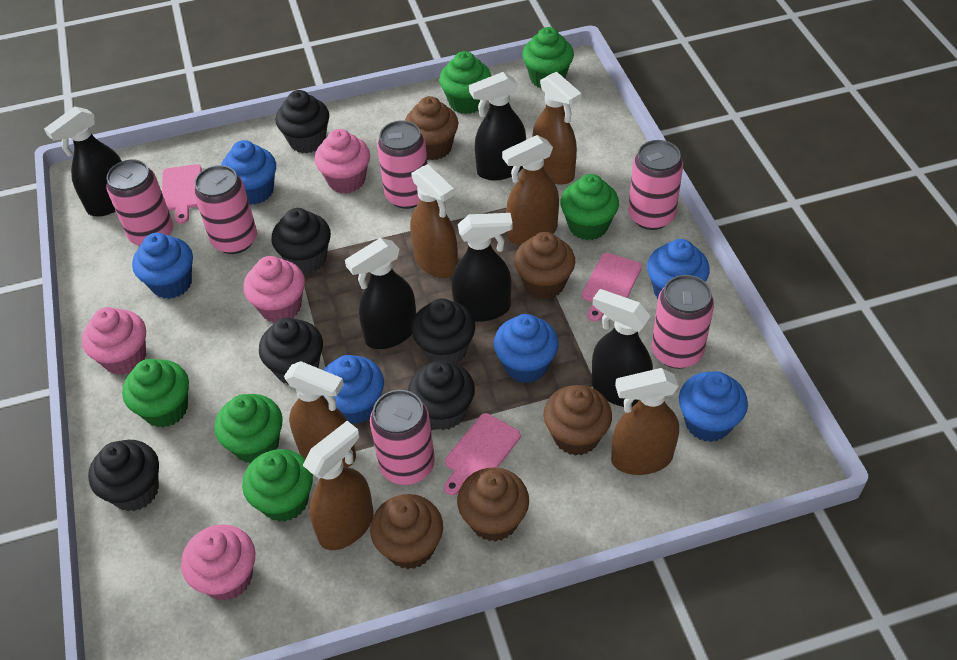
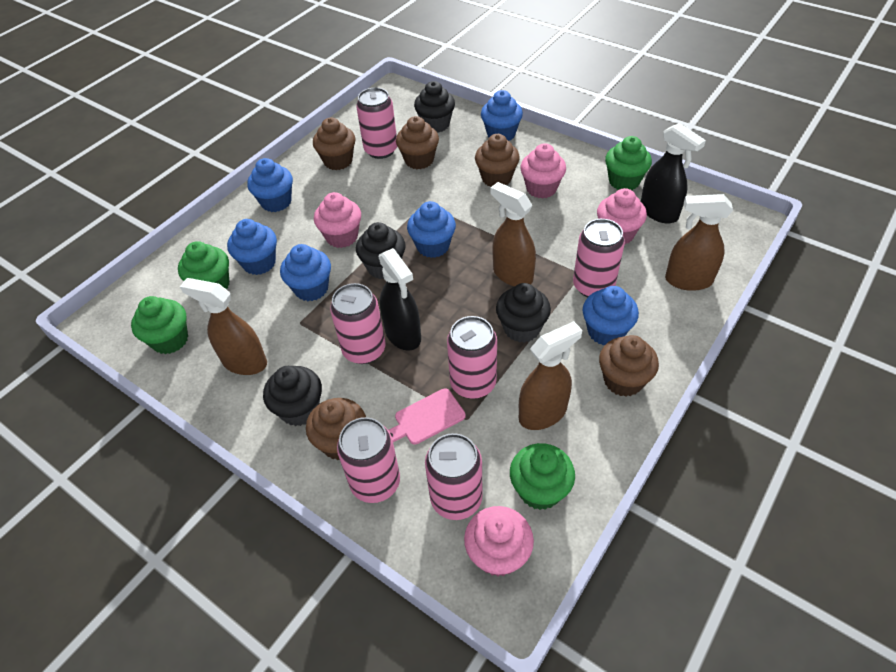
black cupcake: 6 -> 4
black spray bottle: 5 -> 2
brown spray bottle: 6 -> 4
green cupcake: 6 -> 4
pink cutting board: 3 -> 1

